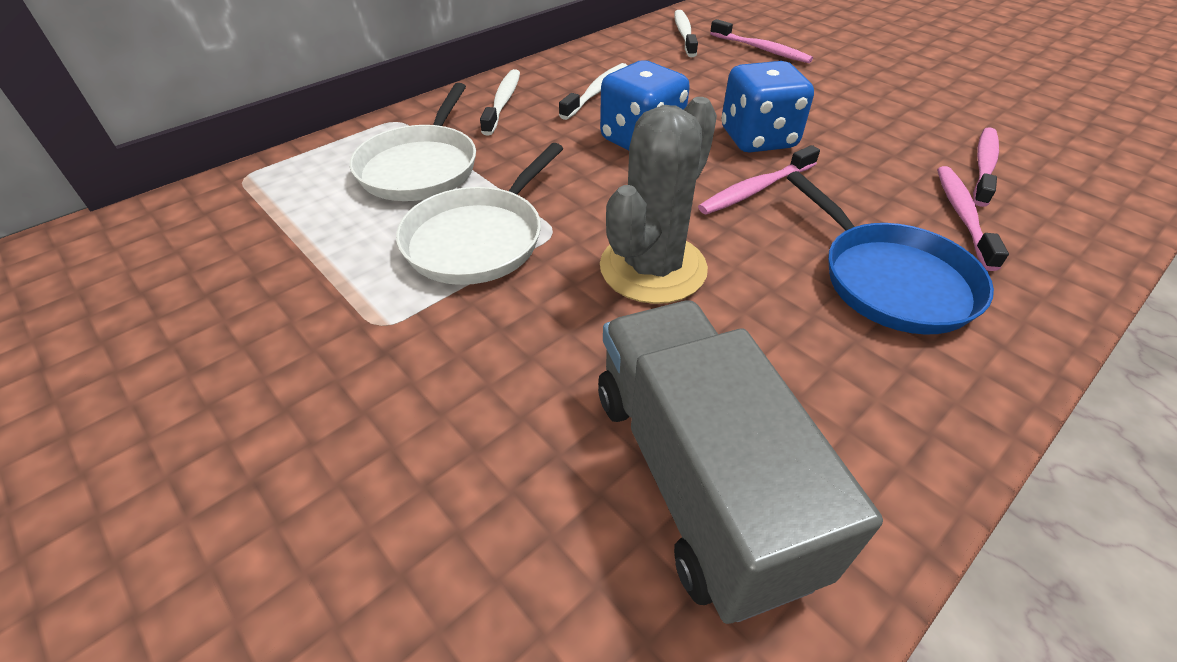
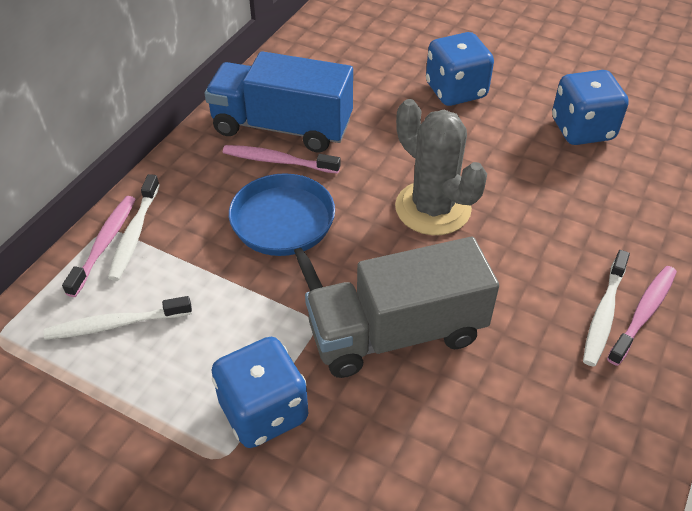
blue dice: 2 -> 3
blue truck: 0 -> 1
pink toothbrush: 4 -> 3
white pan: 2 -> 0

